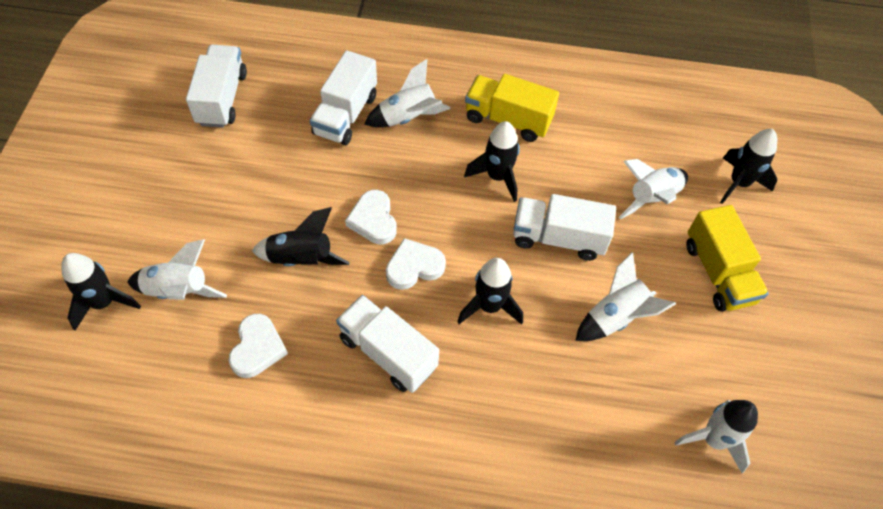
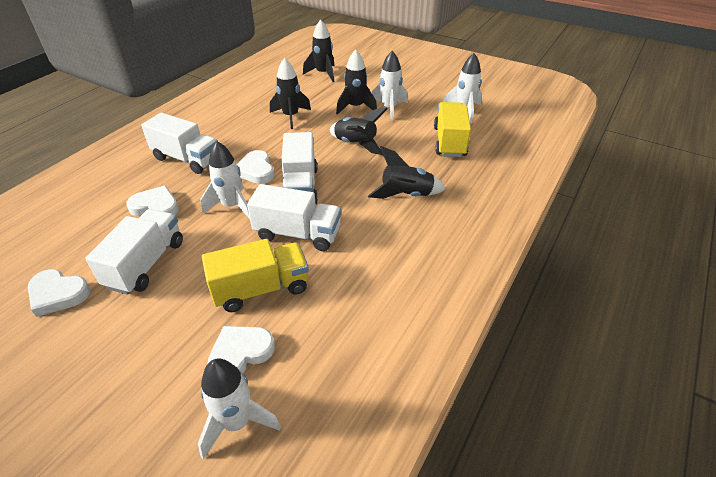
white heart: 3 -> 4
white rocket: 5 -> 4

